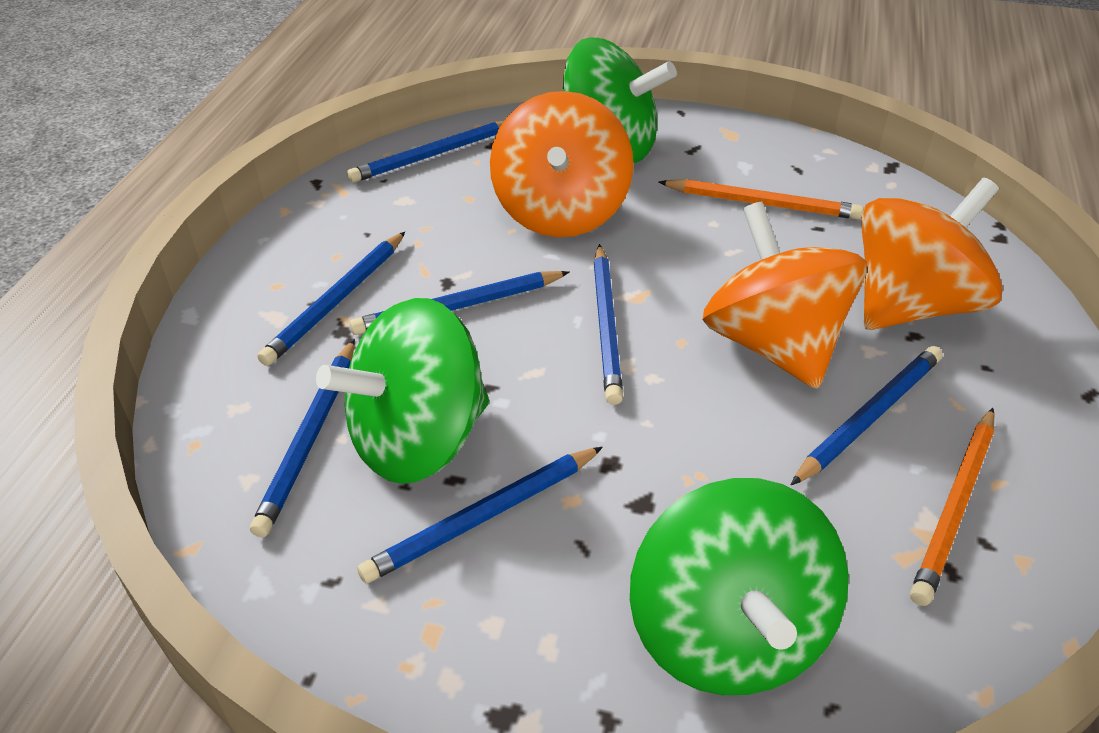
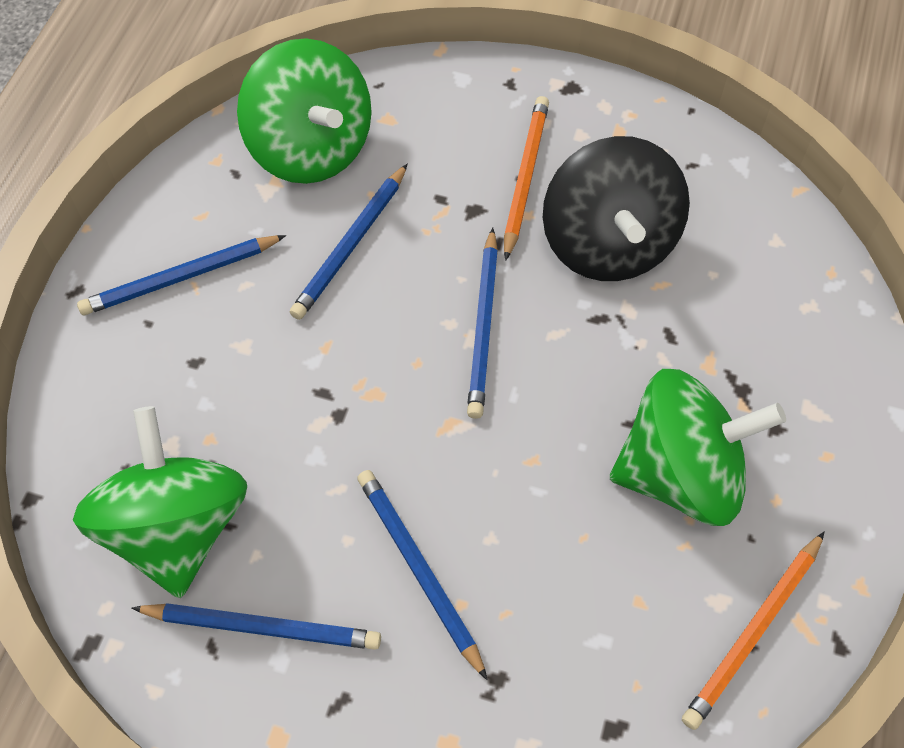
black spinning top: 0 -> 1
blue pencil: 7 -> 5
orange spinning top: 3 -> 0

